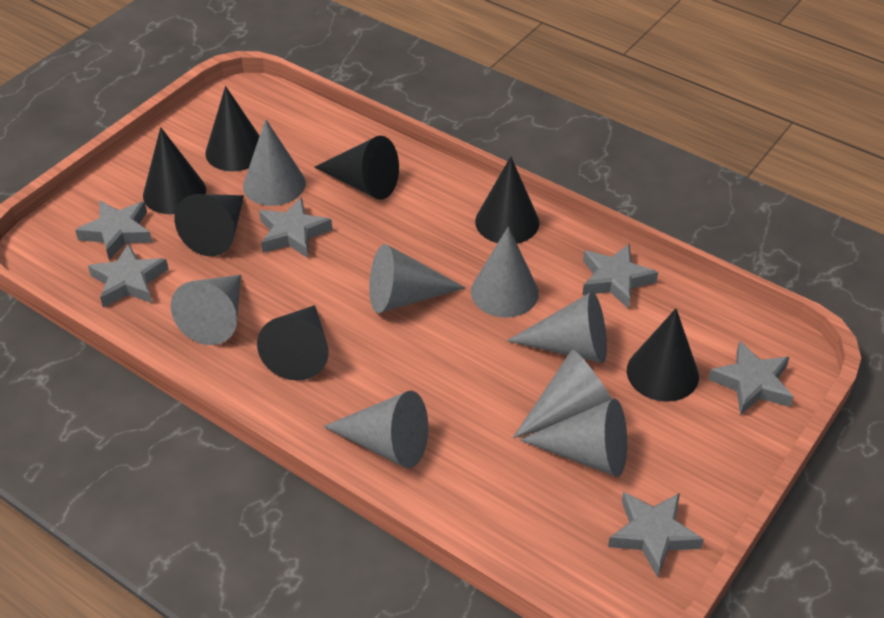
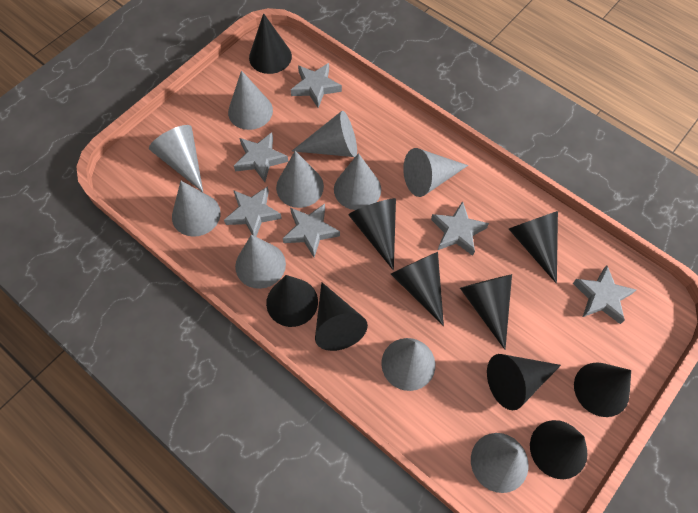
black cone: 7 -> 10
grey cone: 8 -> 10

